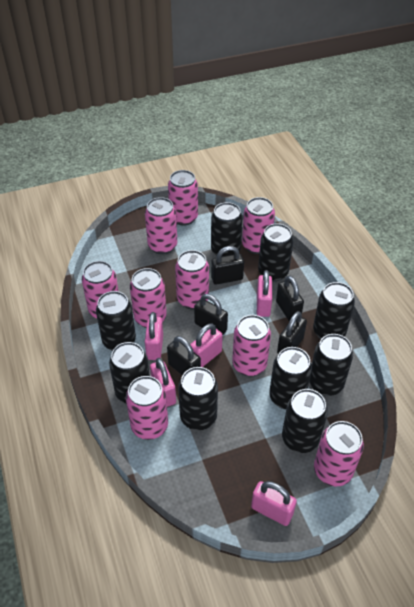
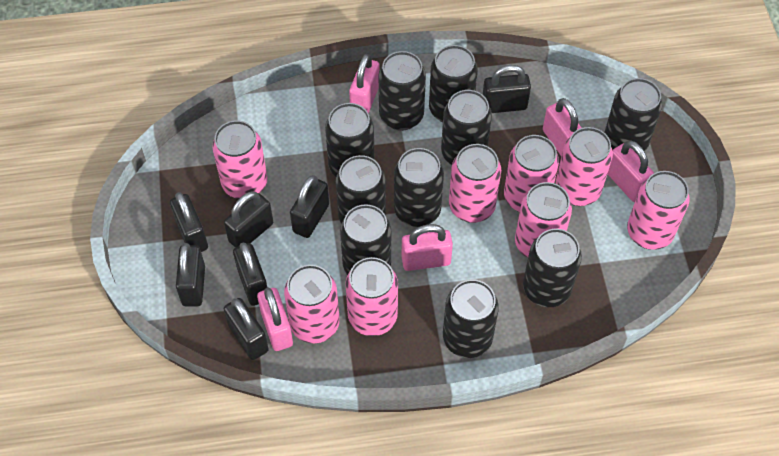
black can: 9 -> 10
black padlock: 5 -> 7
pink can: 9 -> 8

